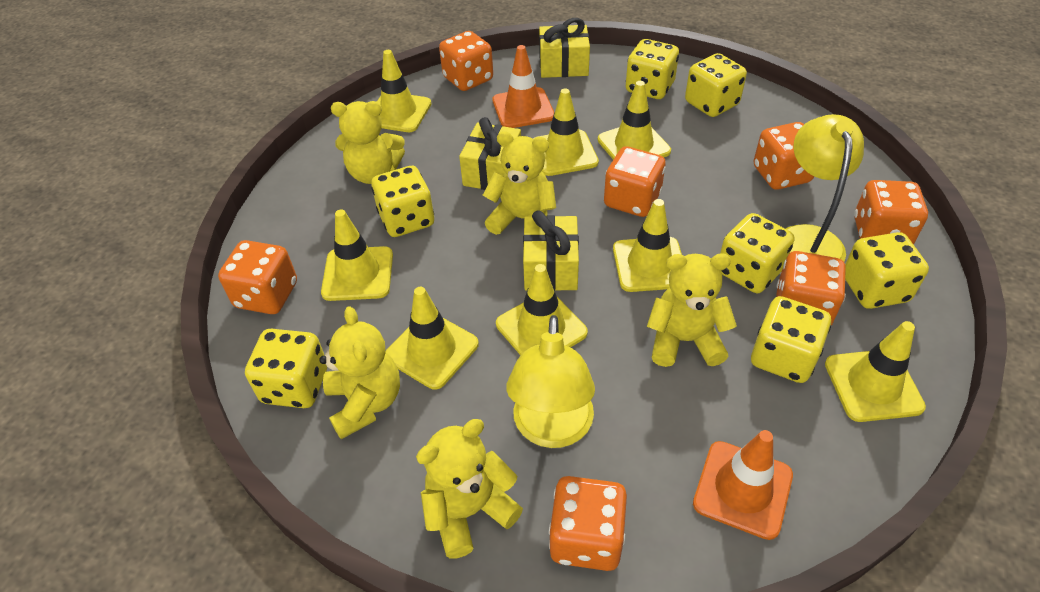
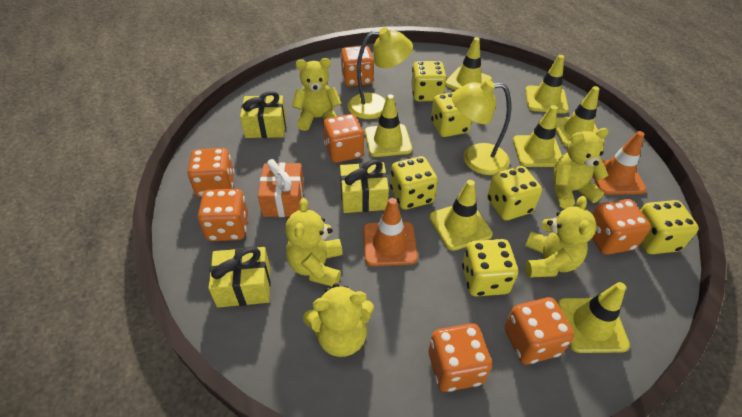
orange gift: 0 -> 1
yellow dice: 7 -> 6
yellow traffic cone: 8 -> 7

